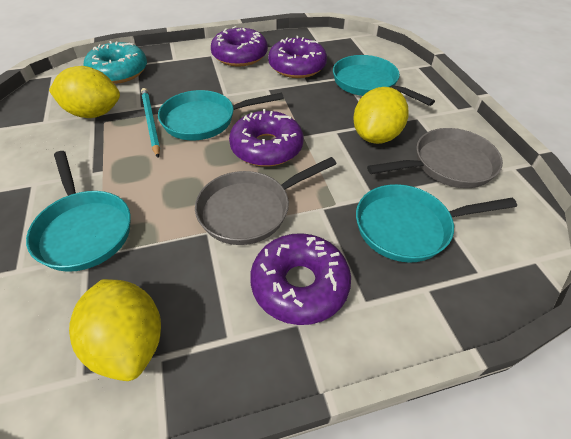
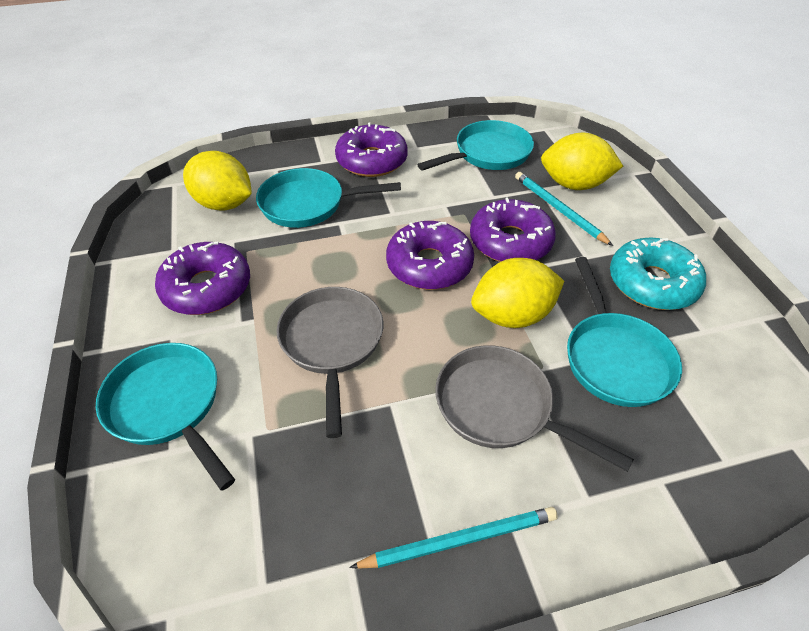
turquoise pencil: 1 -> 2

